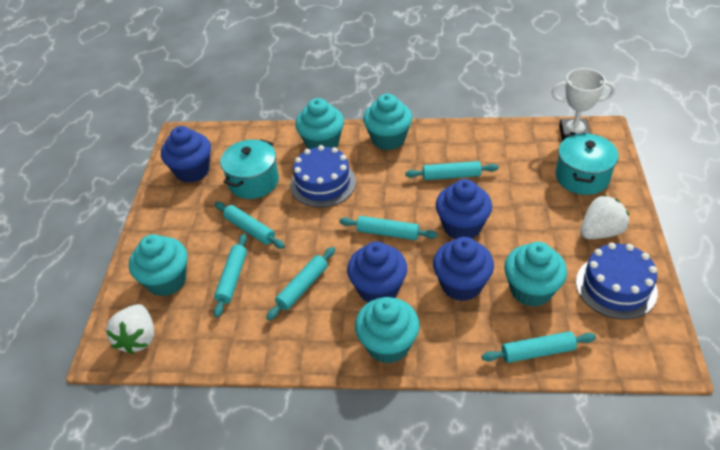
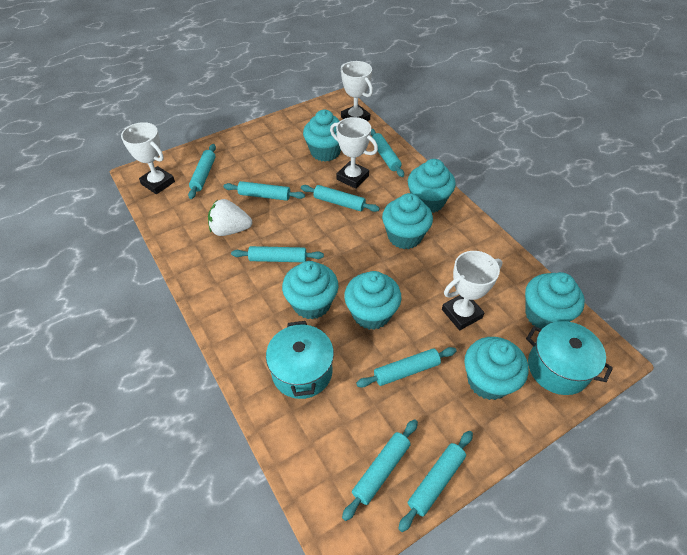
blue cake: 2 -> 0
blue cupcake: 4 -> 0
turquoise cupcake: 5 -> 7
turquoise rolling pin: 6 -> 8
white strawberry: 2 -> 1
white trophy: 1 -> 4

